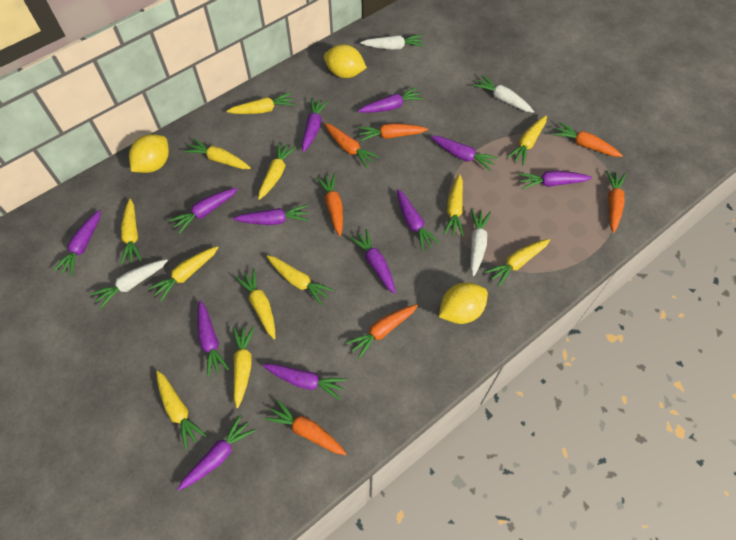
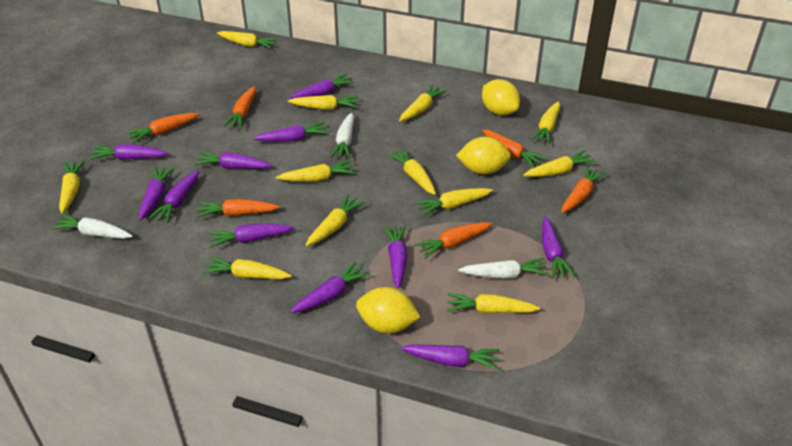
orange carrot: 7 -> 6
purple carrot: 12 -> 11
white carrot: 4 -> 3

